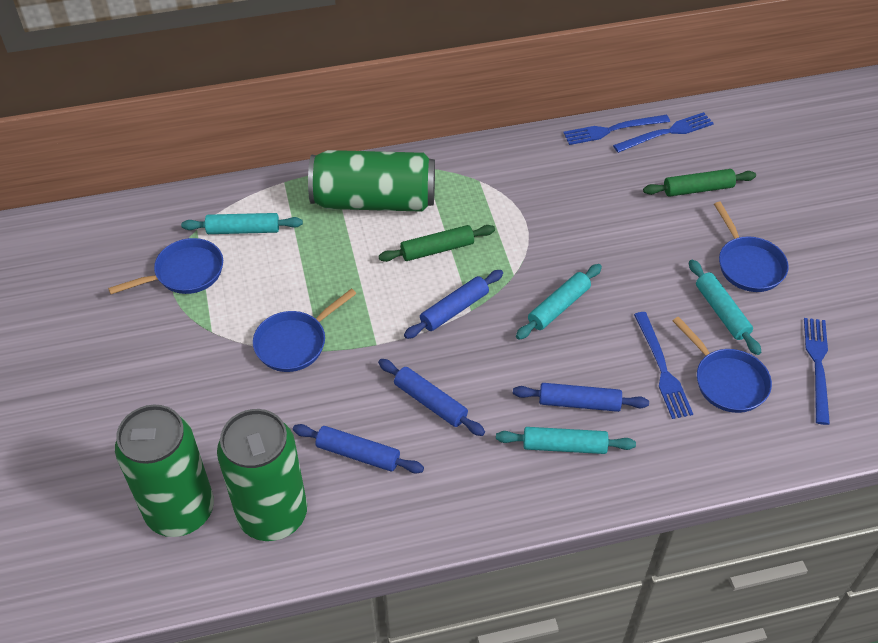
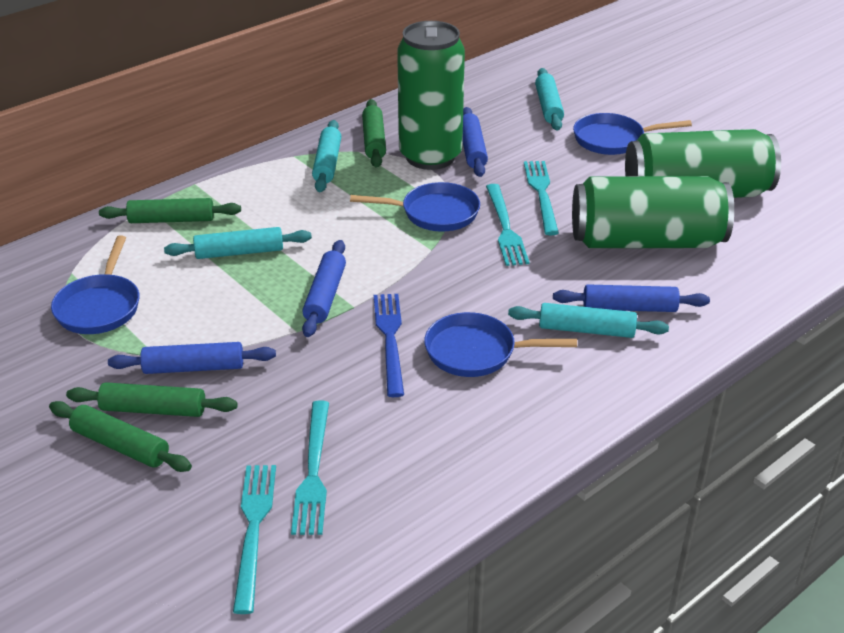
blue fork: 4 -> 1
green rolling pin: 2 -> 4
turquoise fork: 0 -> 4

